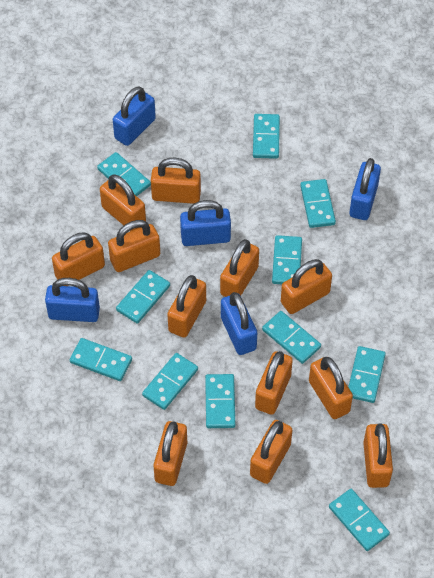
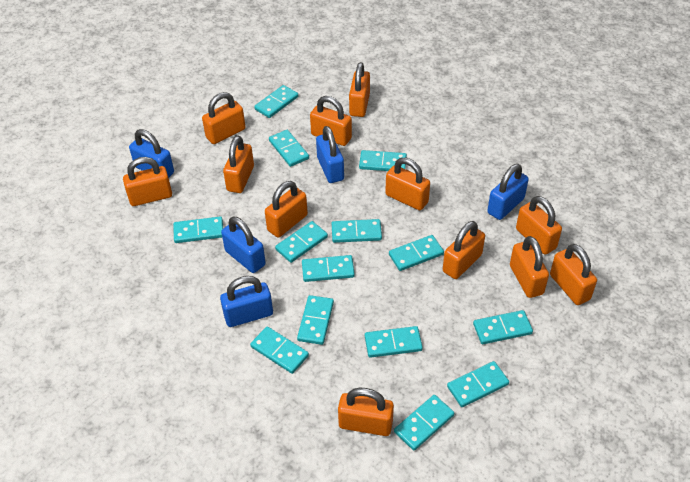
turquoise domino: 11 -> 14

